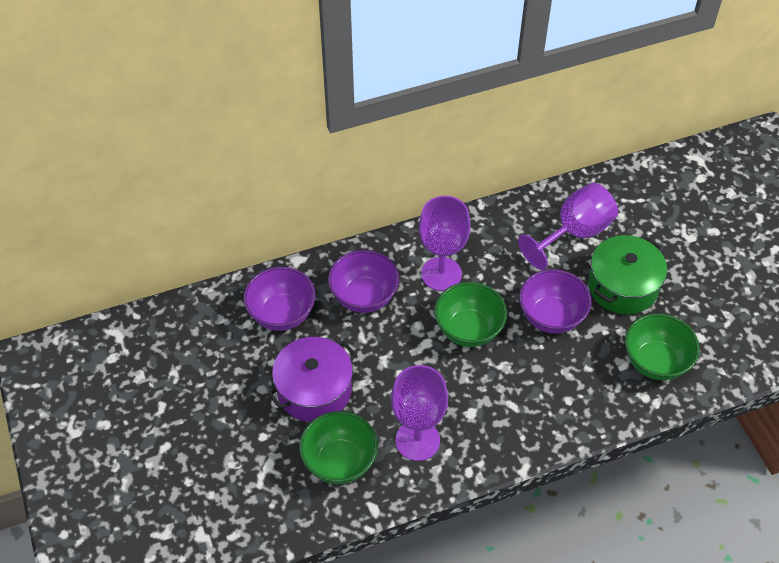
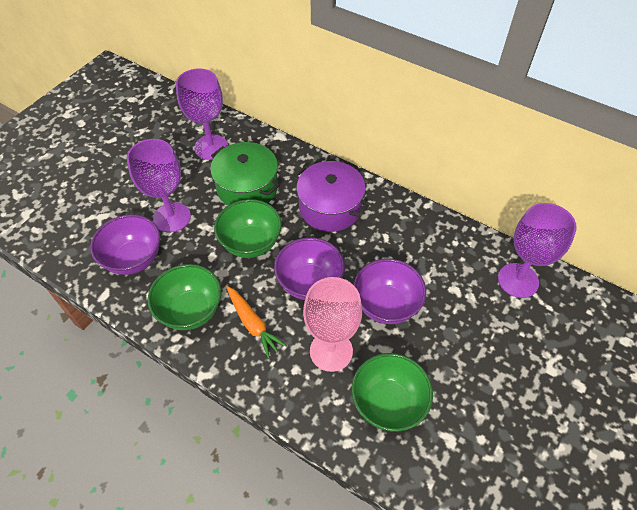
orange carrot: 0 -> 1
pink goblet: 0 -> 1

